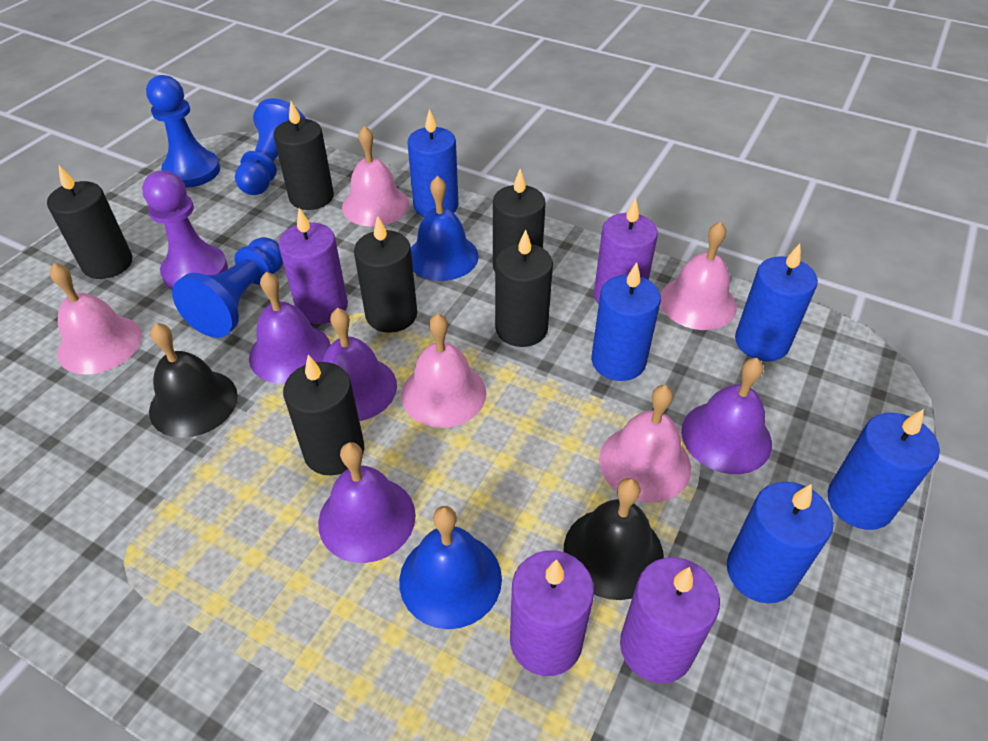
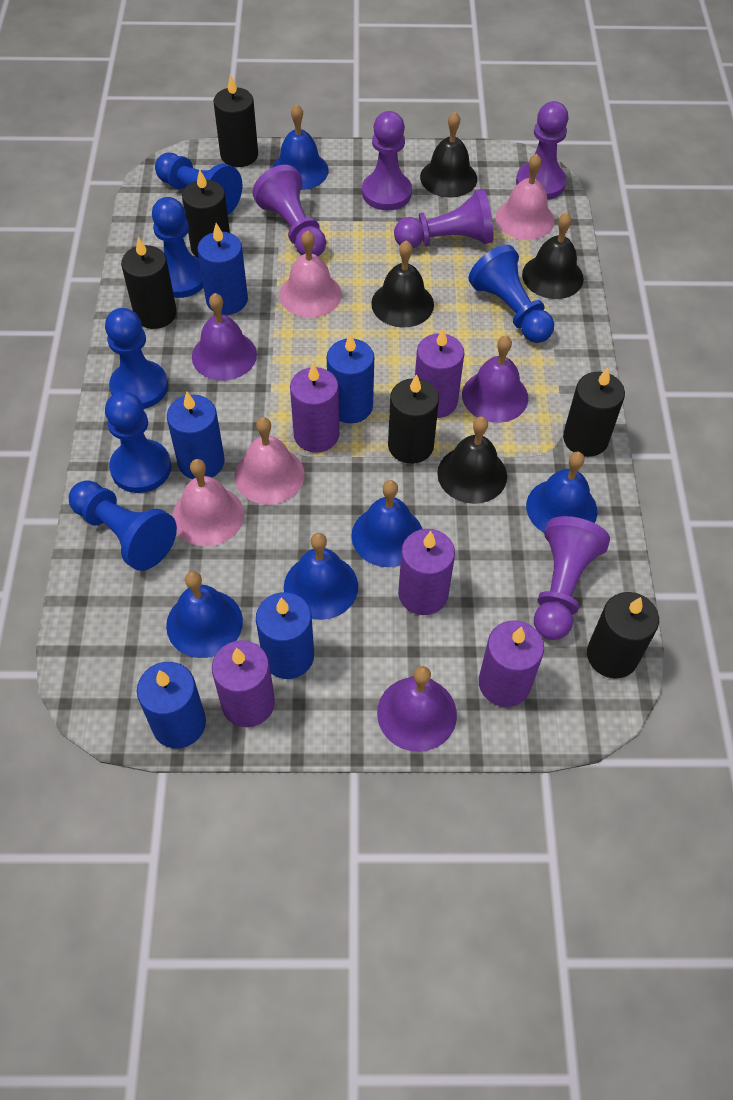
black bell: 2 -> 4
blue bell: 2 -> 5
blue pawn: 3 -> 6
pink bell: 5 -> 4
purple bell: 4 -> 3
purple candle: 4 -> 5
purple pawn: 1 -> 5

